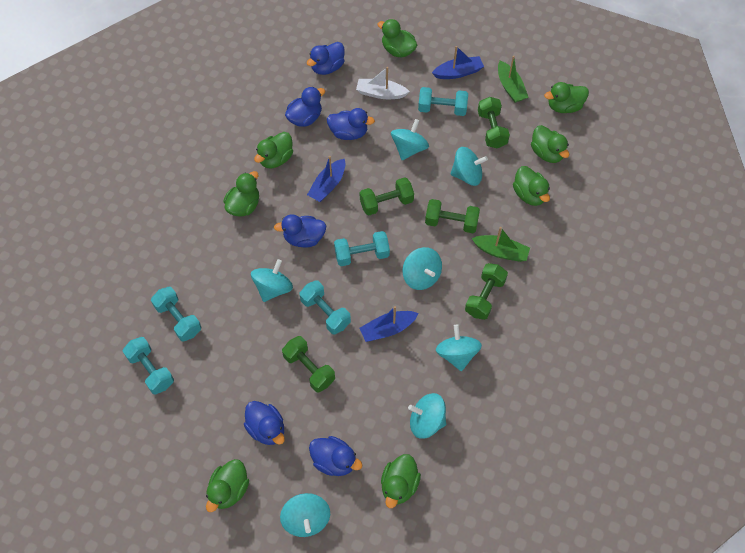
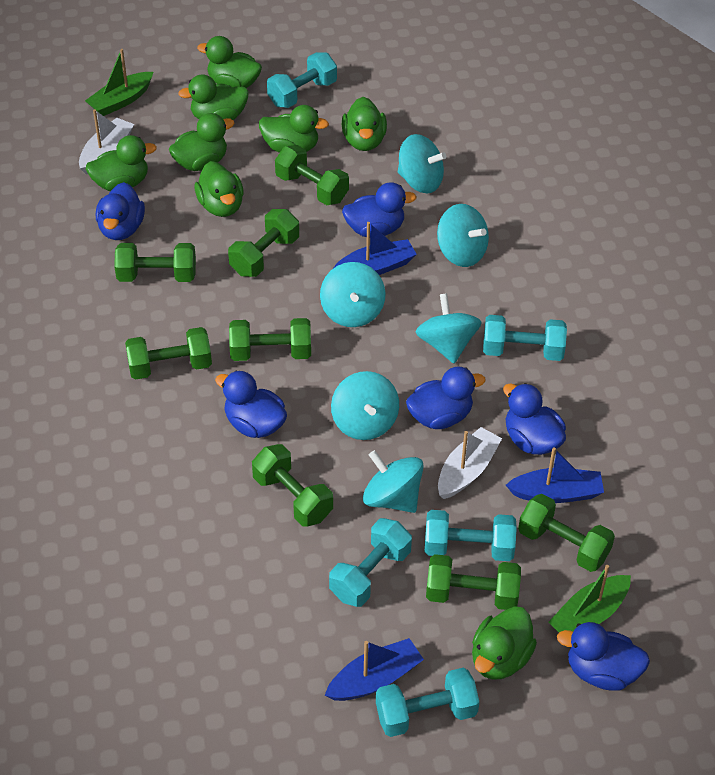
green dumbbell: 5 -> 8
turquoise spinning top: 7 -> 6
white boat: 1 -> 2

